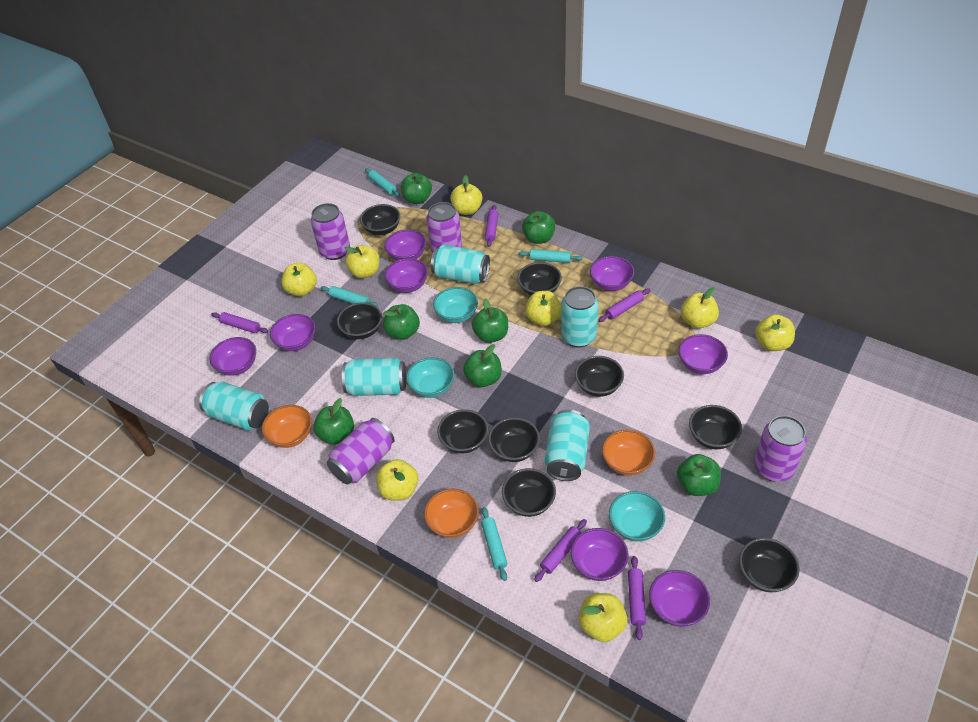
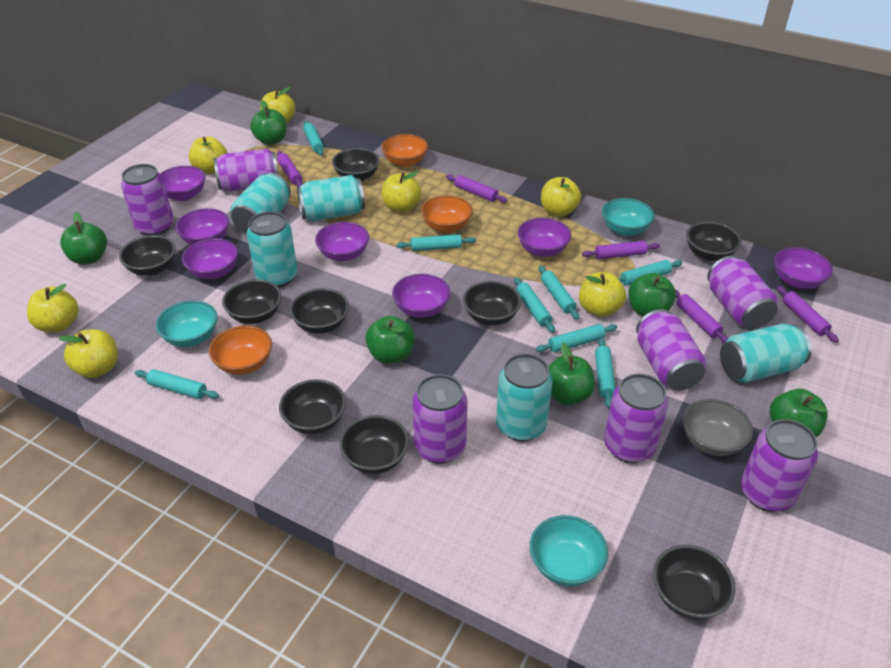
green apple: 7 -> 6
grey bowl: 0 -> 1
purple bowl: 8 -> 7
purple can: 4 -> 7
turquoise rolling pin: 4 -> 8
yellow apple: 8 -> 7

